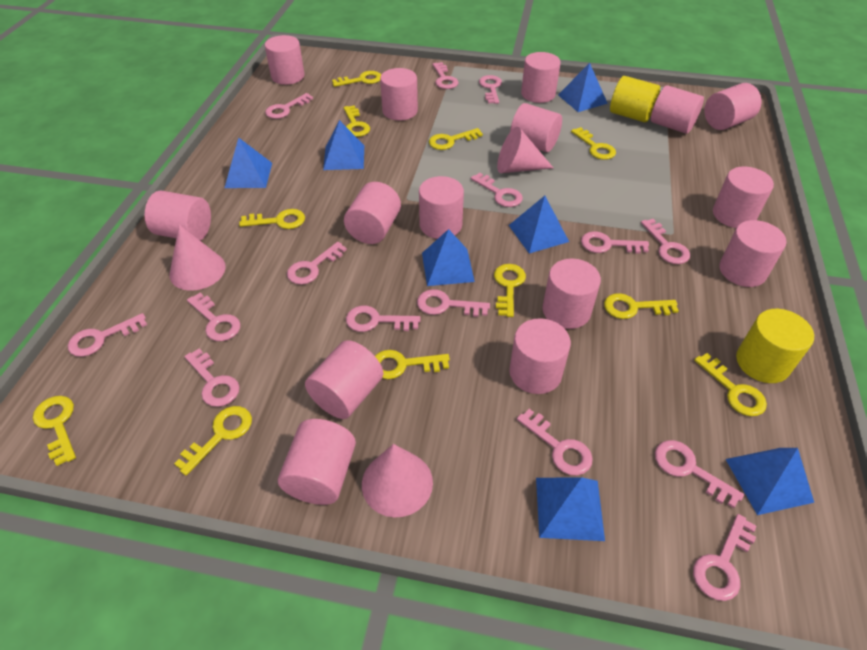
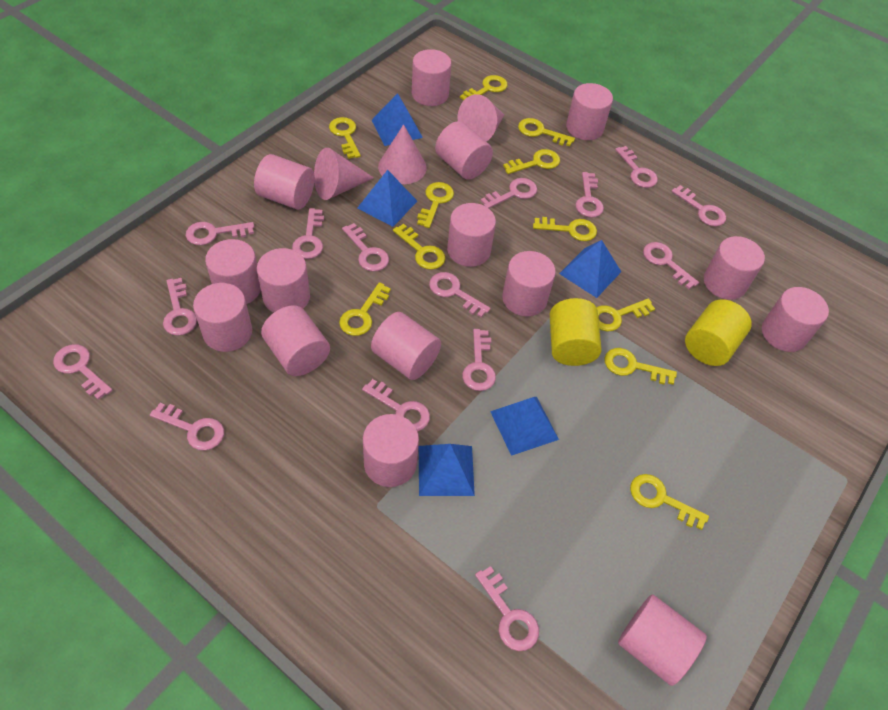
blue pyramid: 7 -> 5

